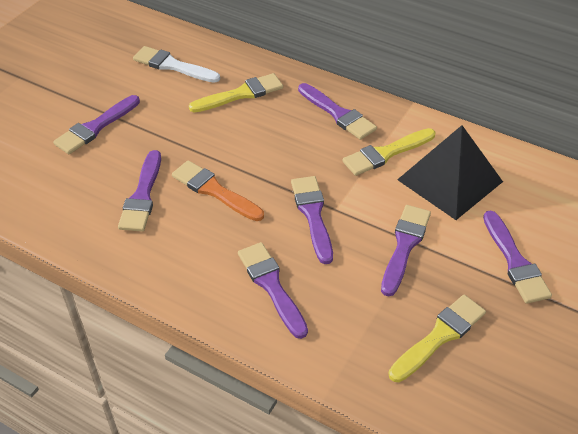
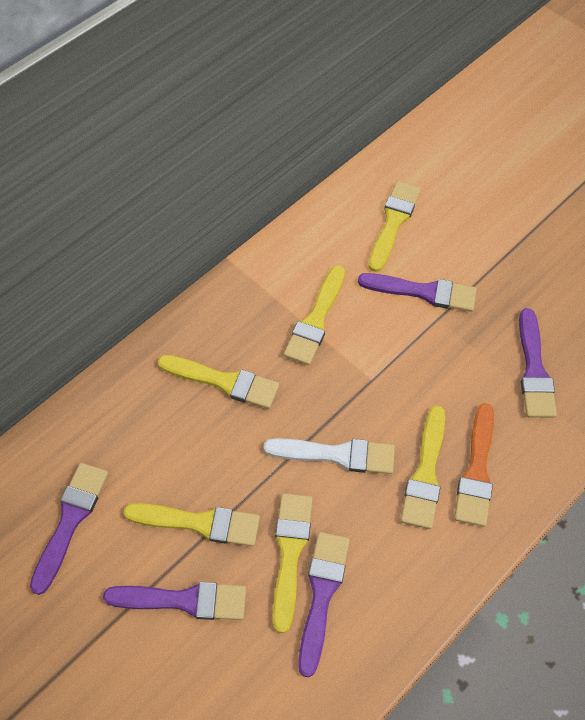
black pyramid: 1 -> 0
purple brush: 7 -> 5
yellow brush: 3 -> 6

